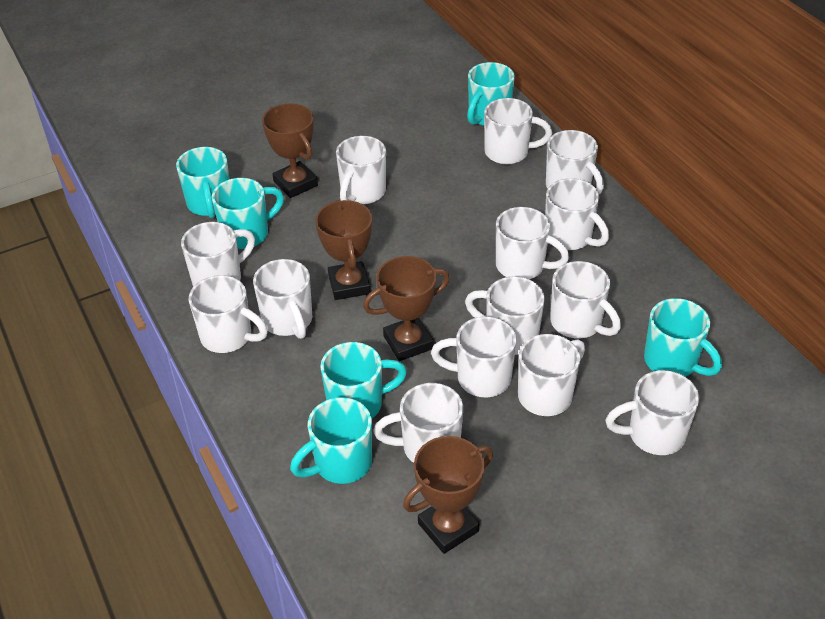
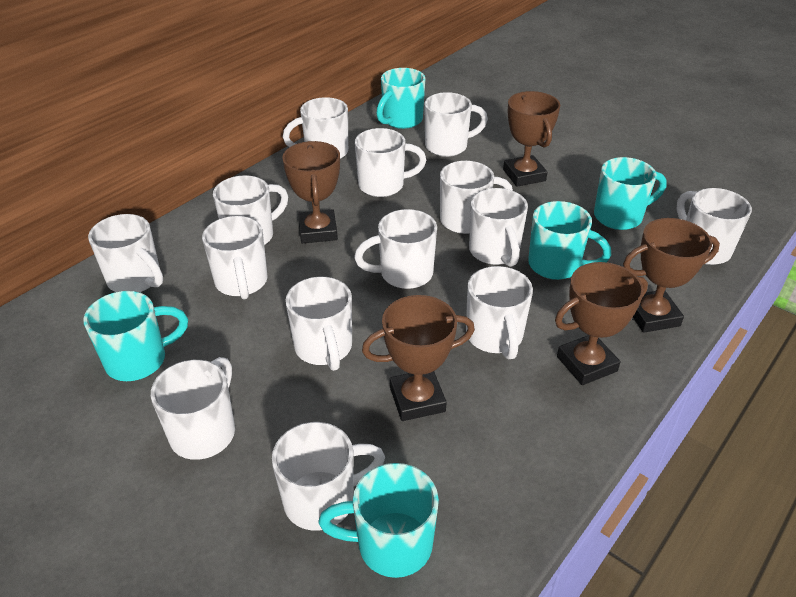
brown trophy: 4 -> 5
turquoise mug: 6 -> 5

